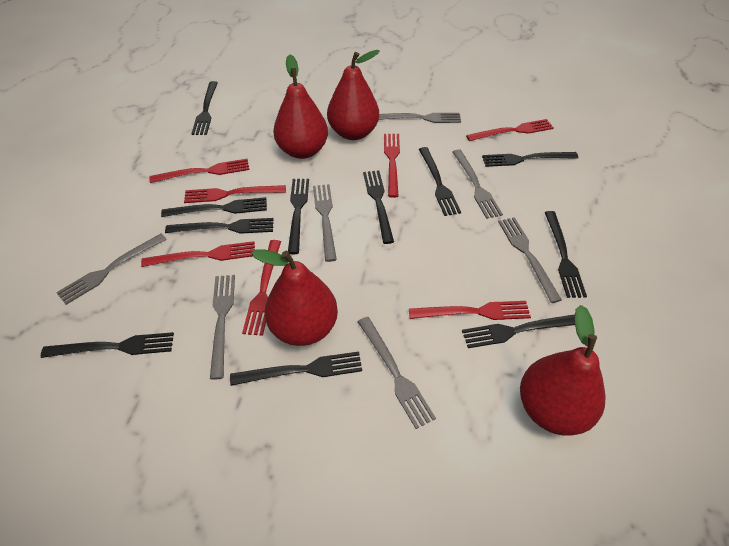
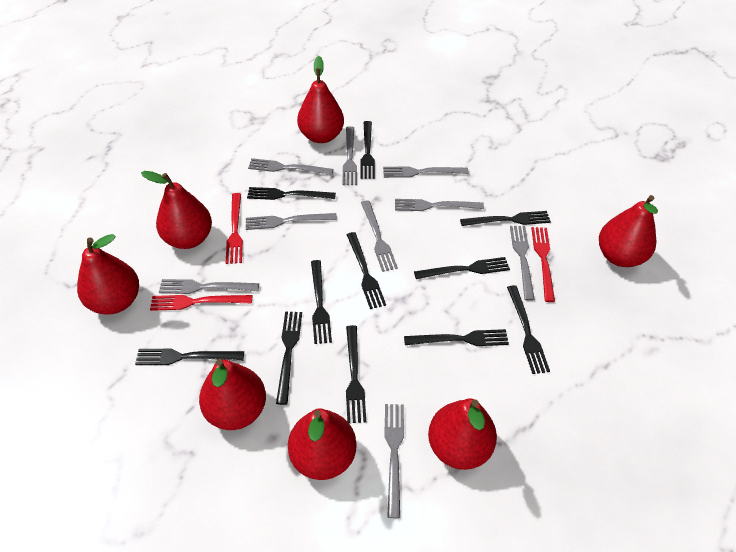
grey fork: 7 -> 9
red fork: 7 -> 3
red pear: 4 -> 7

